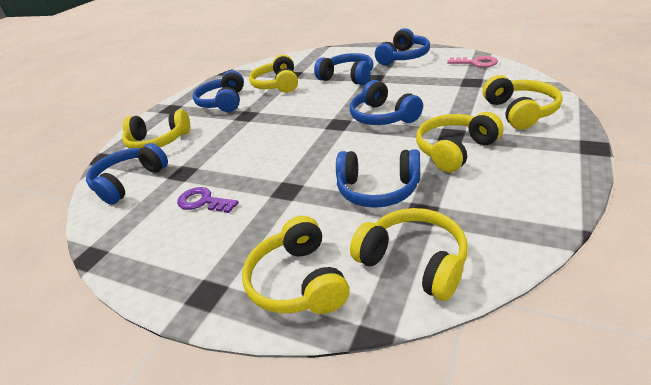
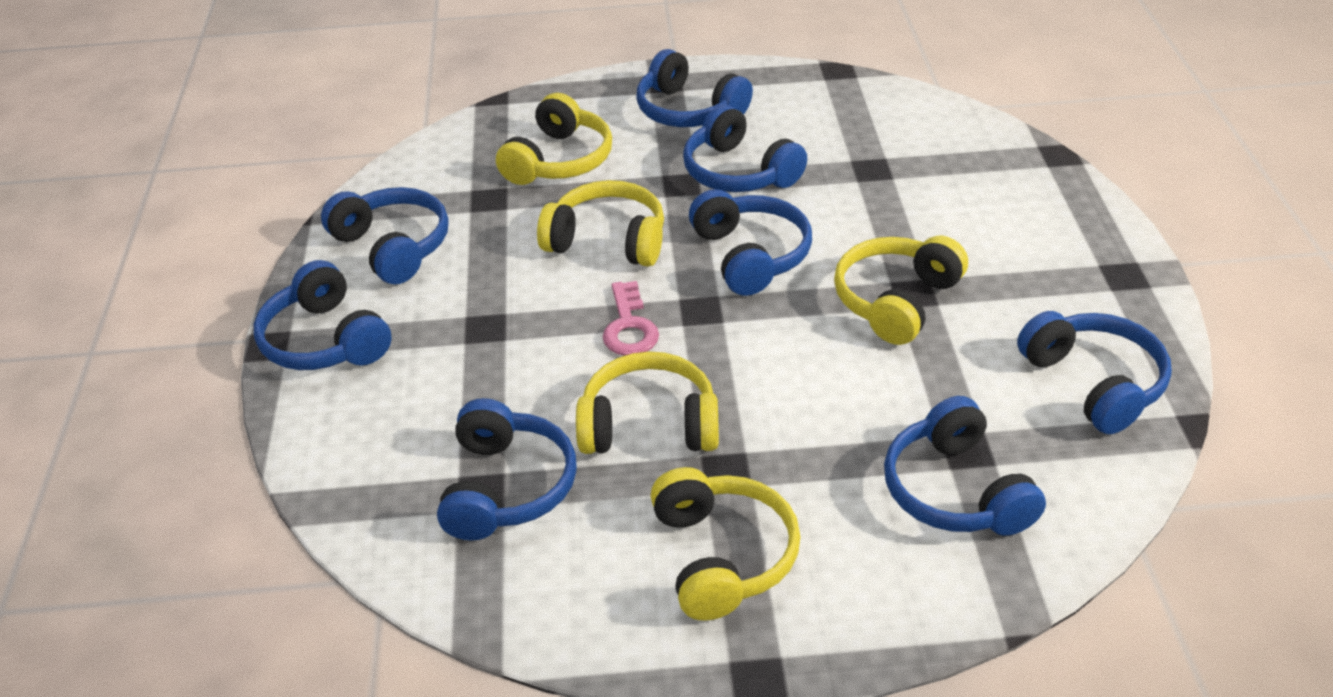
blue headphones: 6 -> 8
purple key: 1 -> 0
yellow headphones: 6 -> 5

